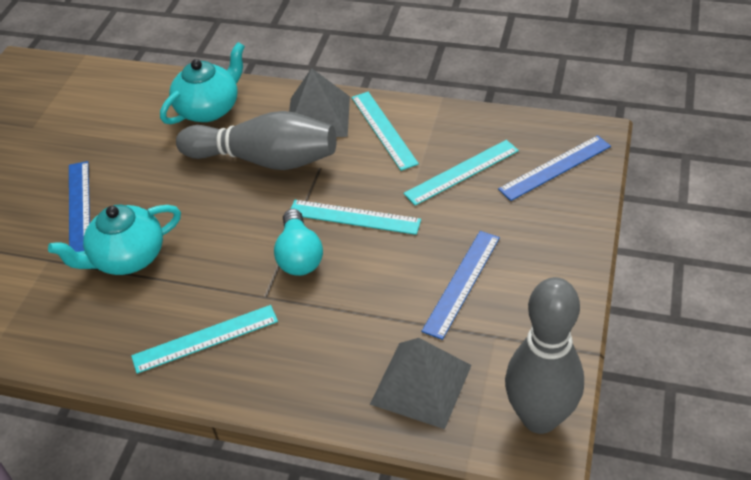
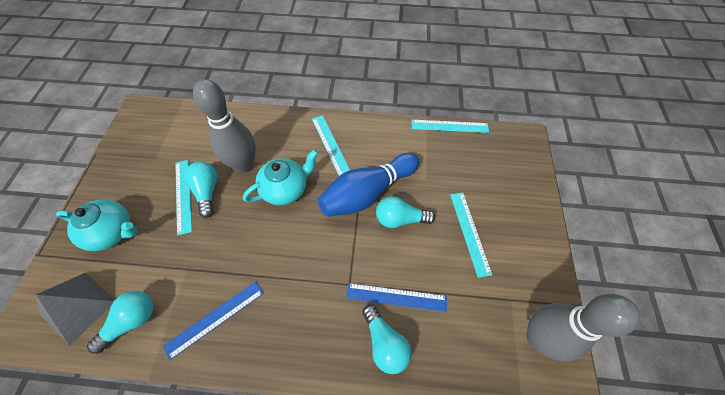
blue bowling pin: 0 -> 1
blue ruler: 3 -> 2
grey pyramid: 2 -> 1
turquoise light bulb: 1 -> 4

